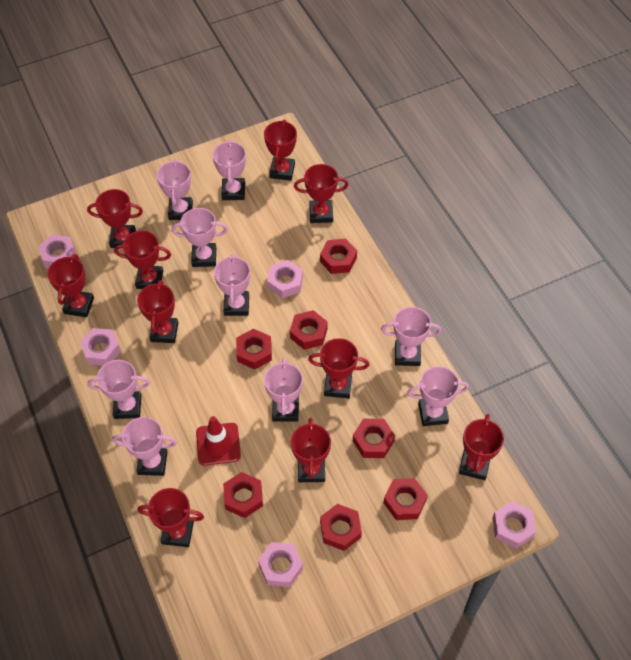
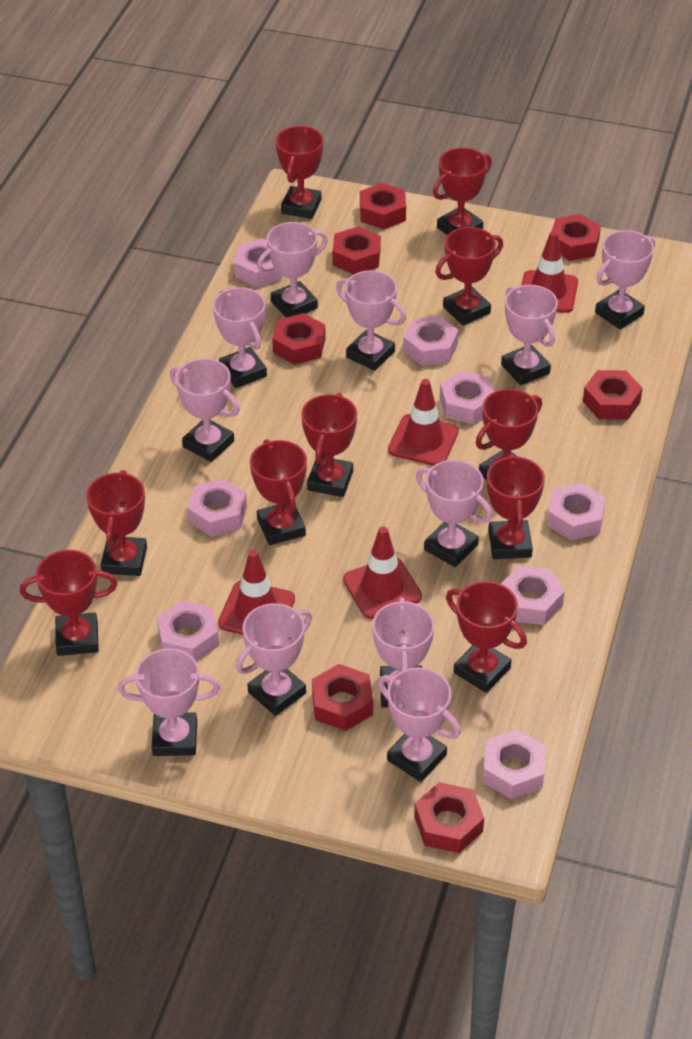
pink nut: 5 -> 8
pink trophy: 9 -> 11
red traffic cone: 1 -> 4

